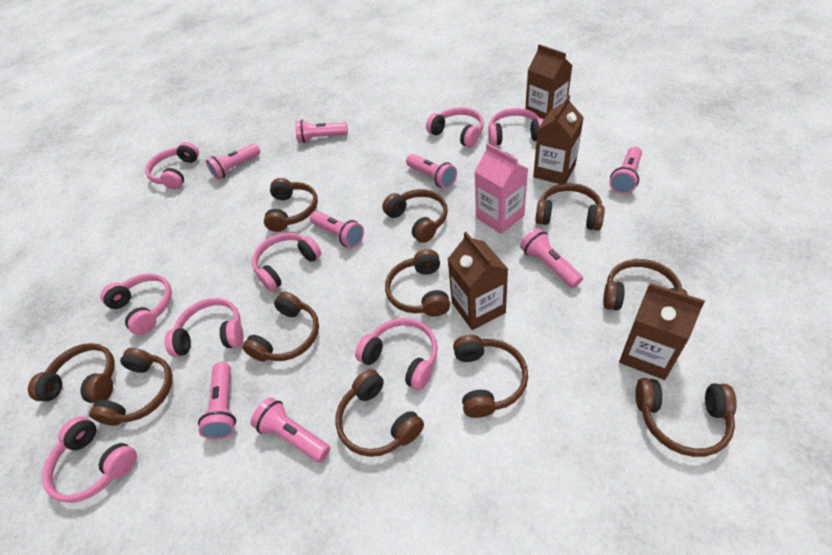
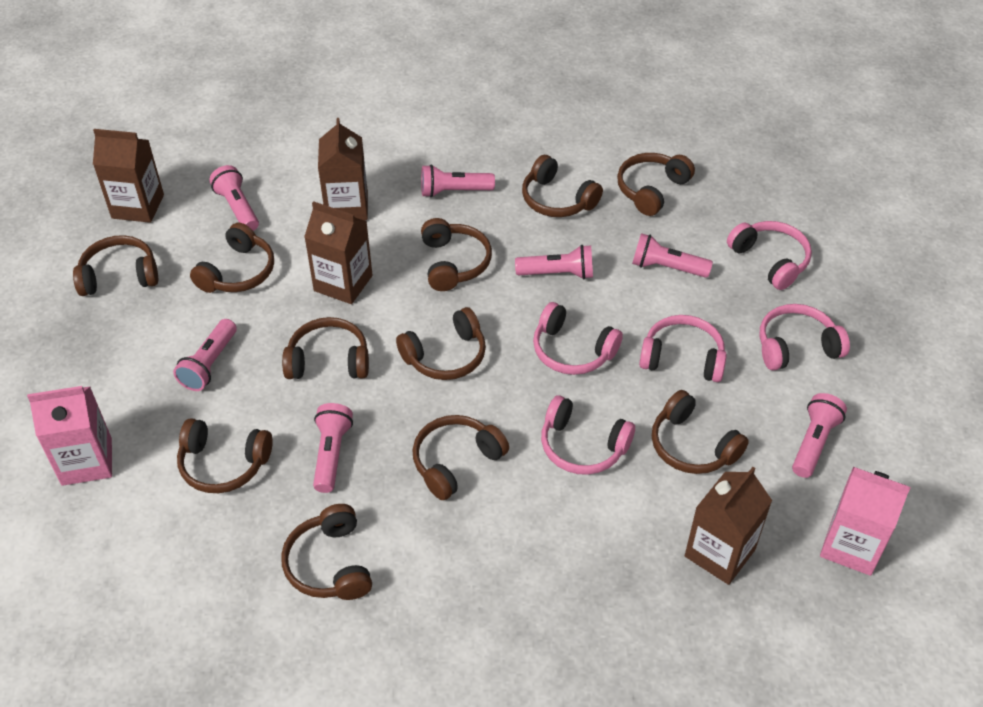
pink carton: 1 -> 2
pink flashlight: 8 -> 7
pink headphones: 8 -> 5

